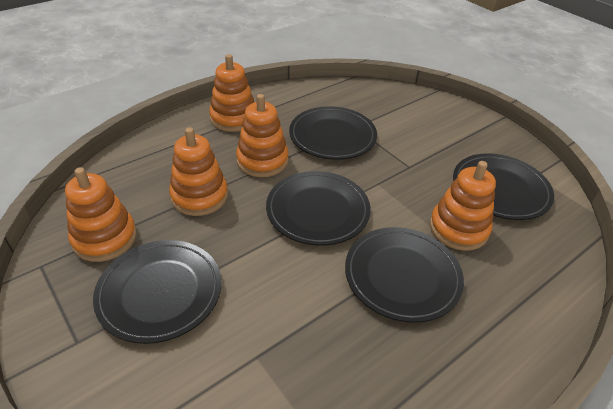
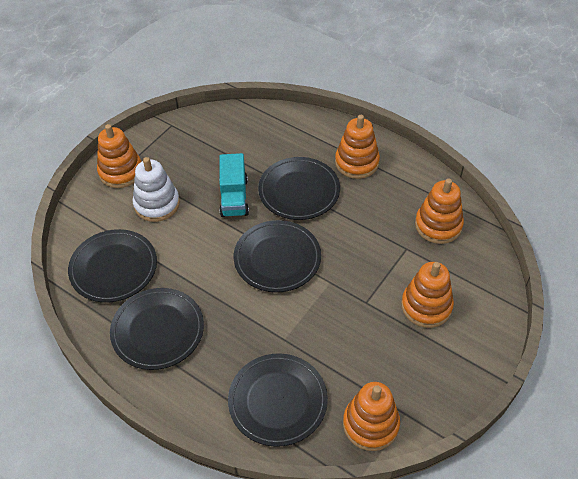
turquoise truck: 0 -> 1
white stacking toy: 0 -> 1

